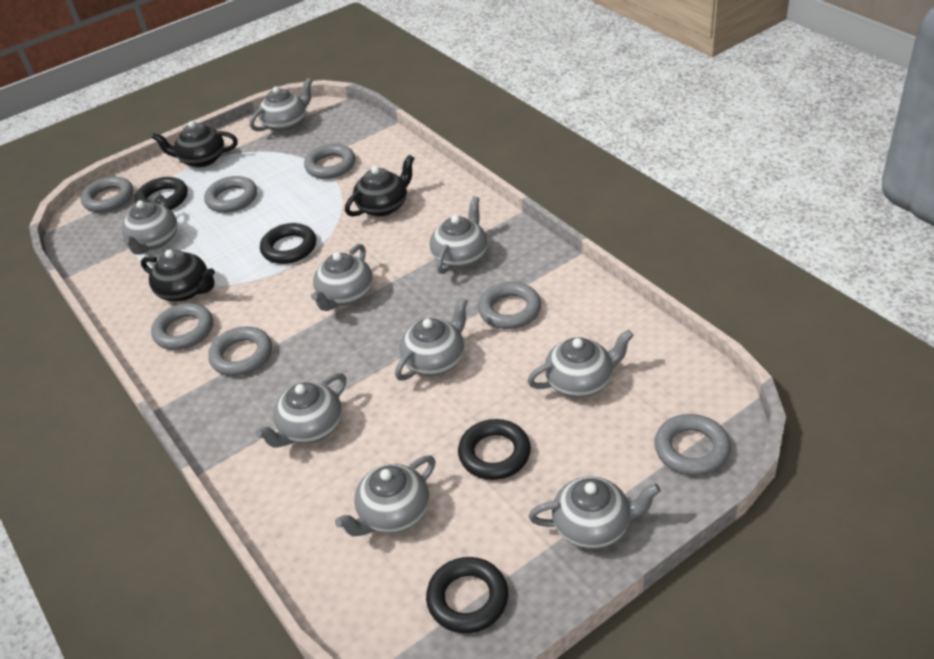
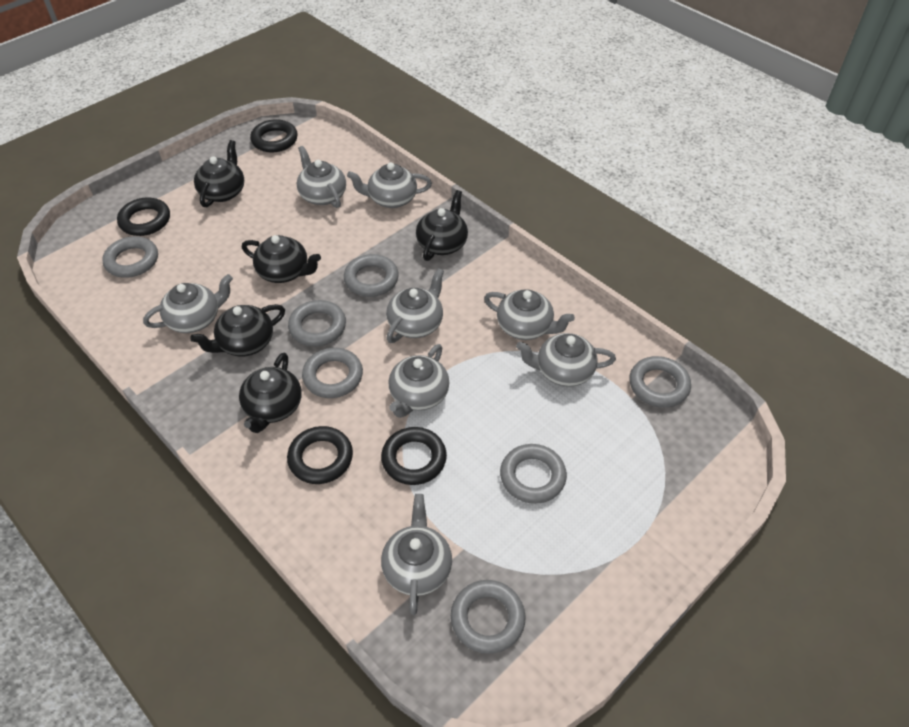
black teapot: 3 -> 5
grey teapot: 9 -> 8

